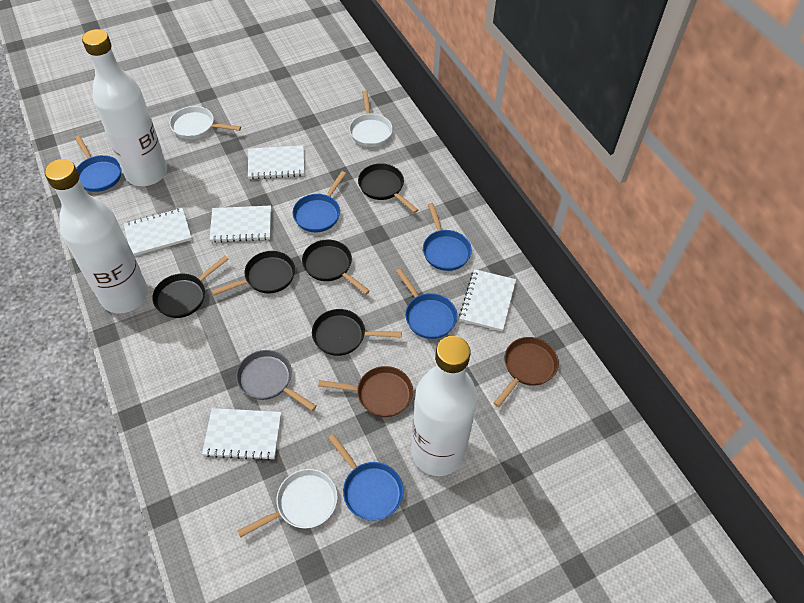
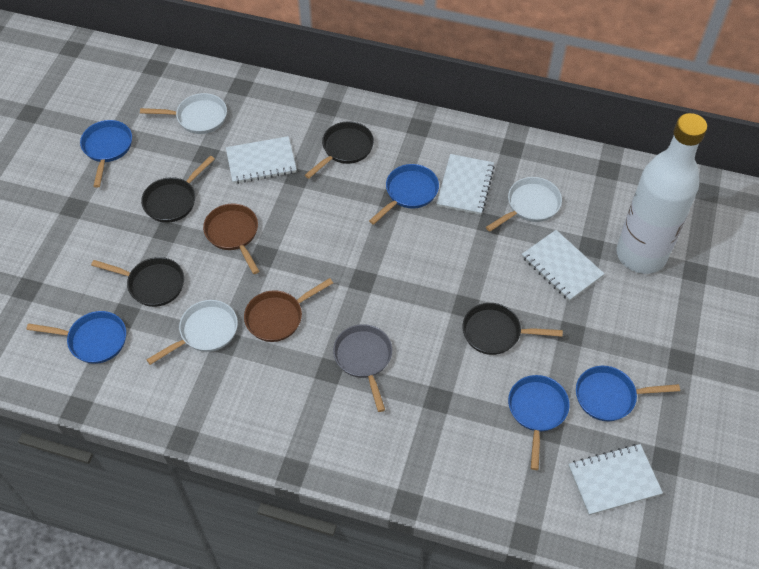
black pan: 5 -> 4
white bottle: 3 -> 1
white notebook: 5 -> 4

